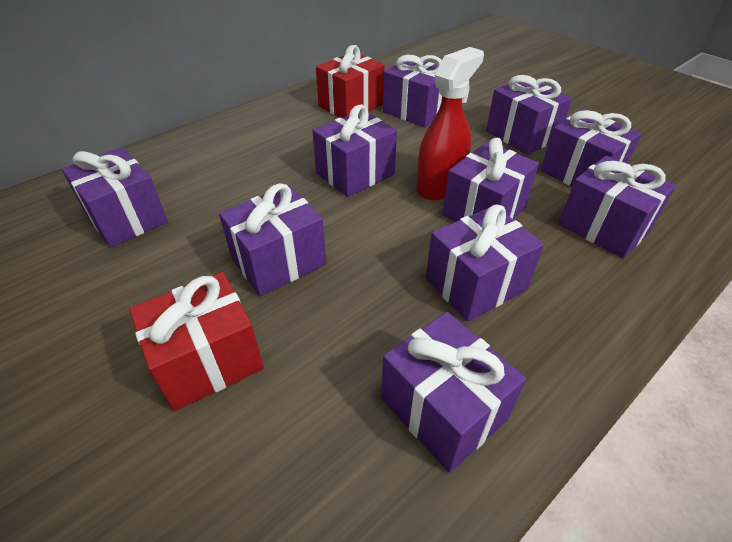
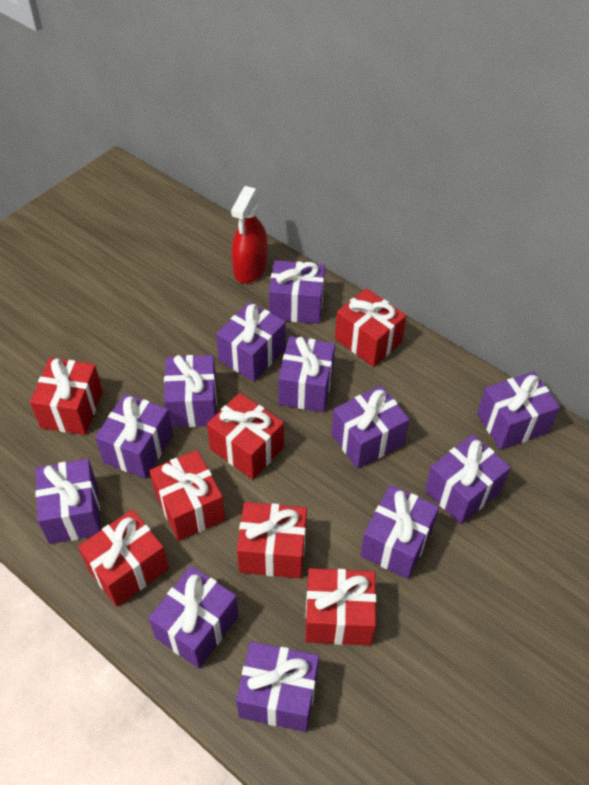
purple gift: 10 -> 12
red gift: 2 -> 7

